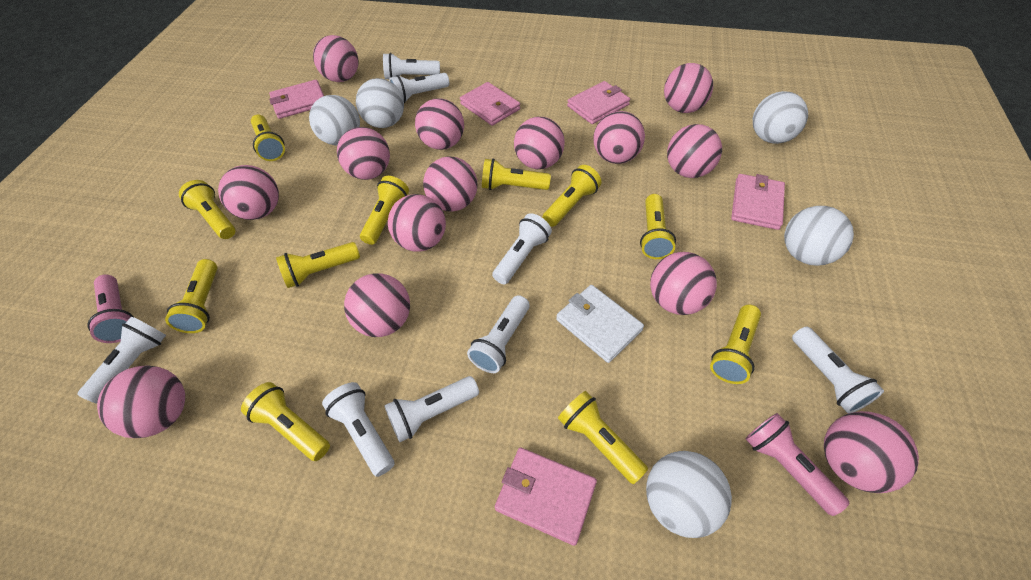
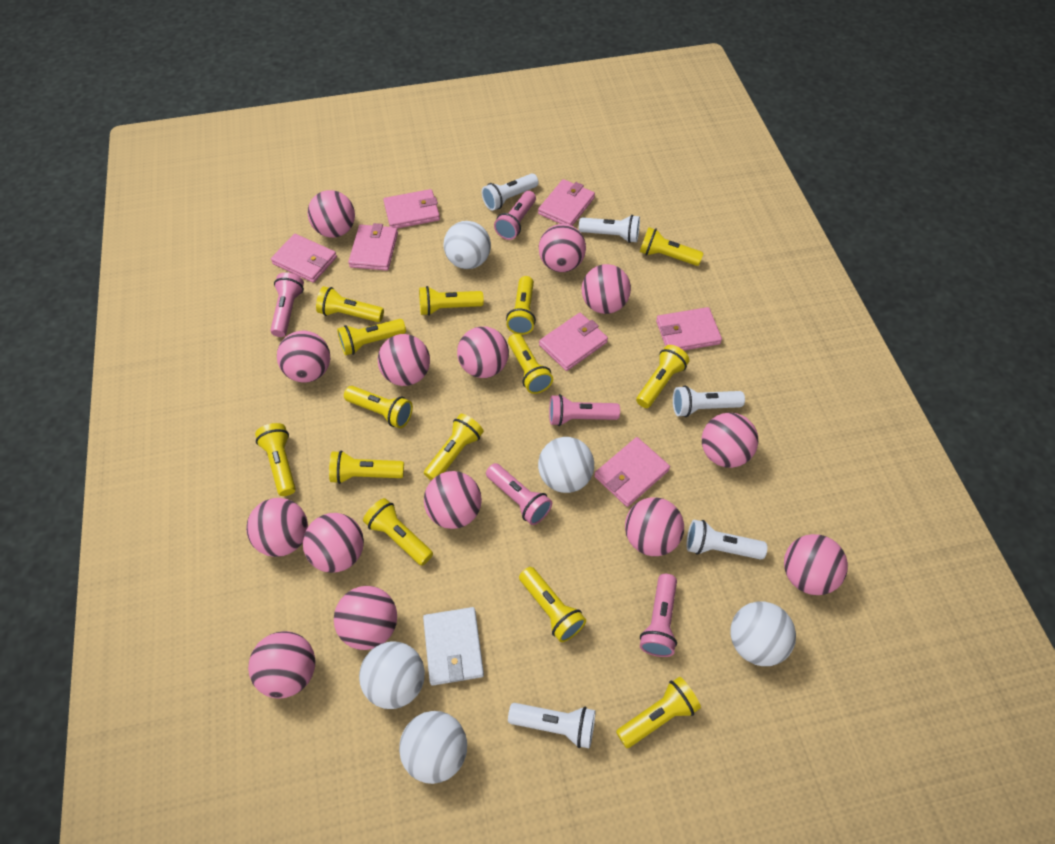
pink flashlight: 2 -> 5
pink wallet: 5 -> 7
white flashlight: 8 -> 5
yellow flashlight: 11 -> 14

